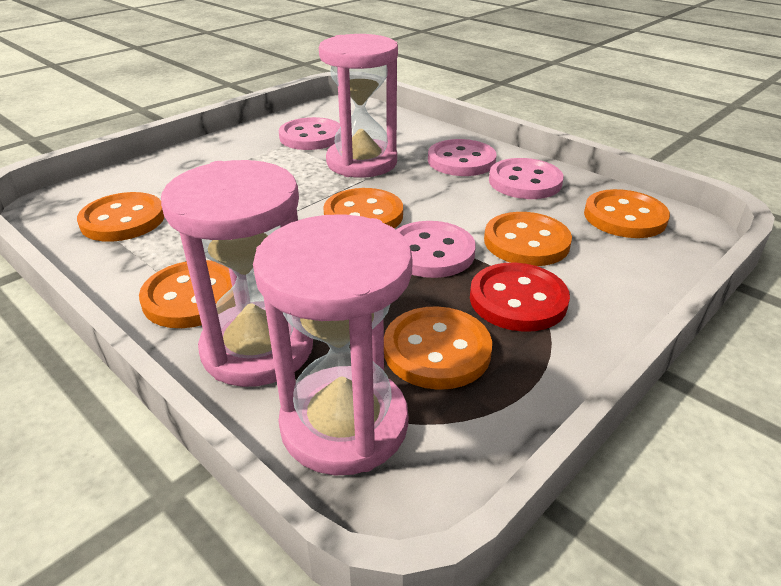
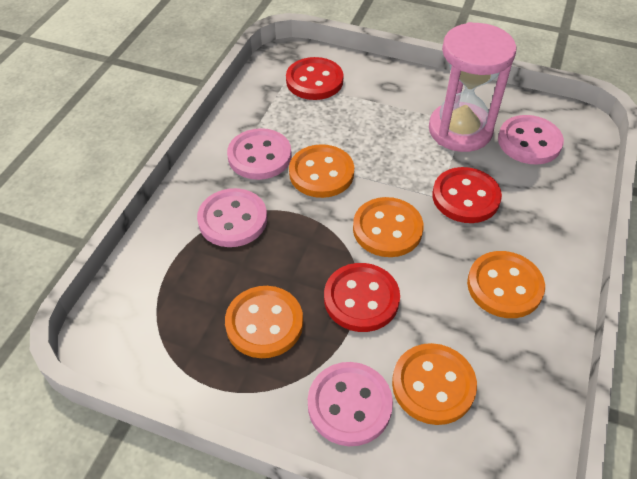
orange button: 6 -> 5
pink hourglass: 3 -> 1
red button: 1 -> 3

